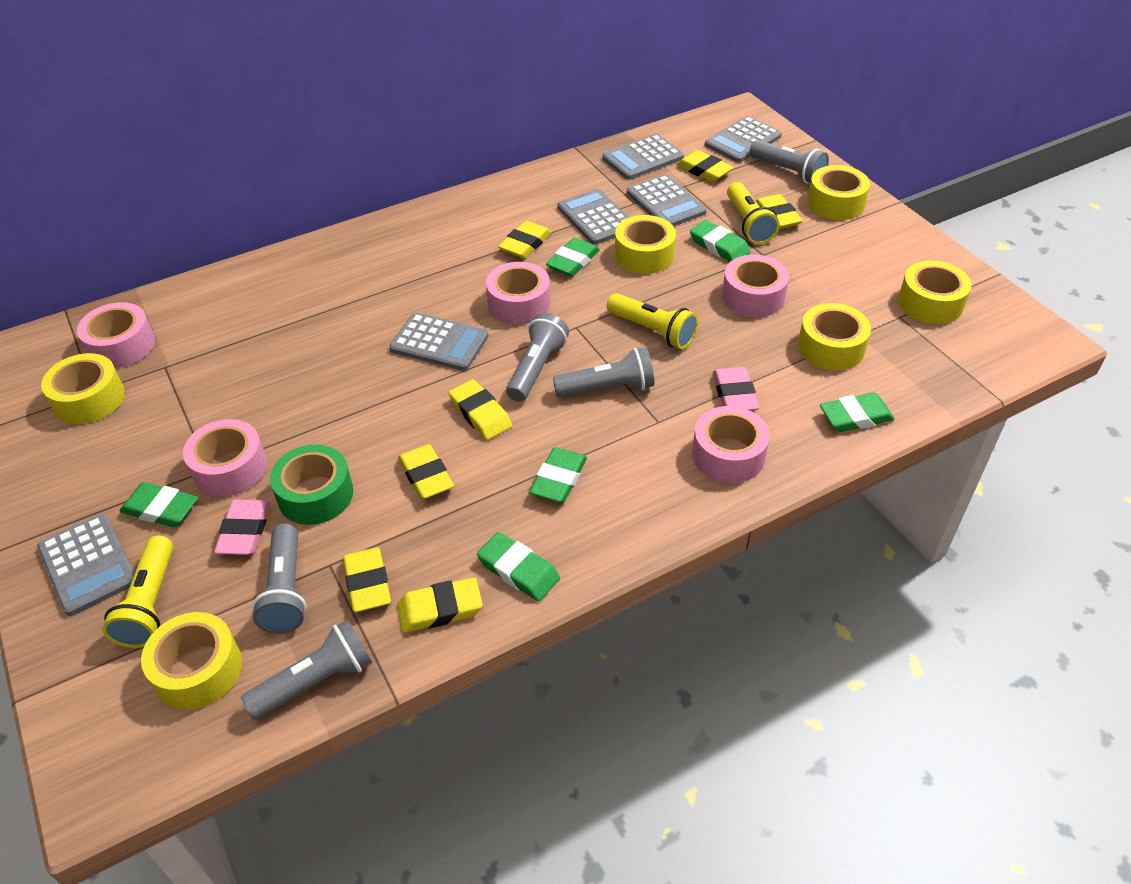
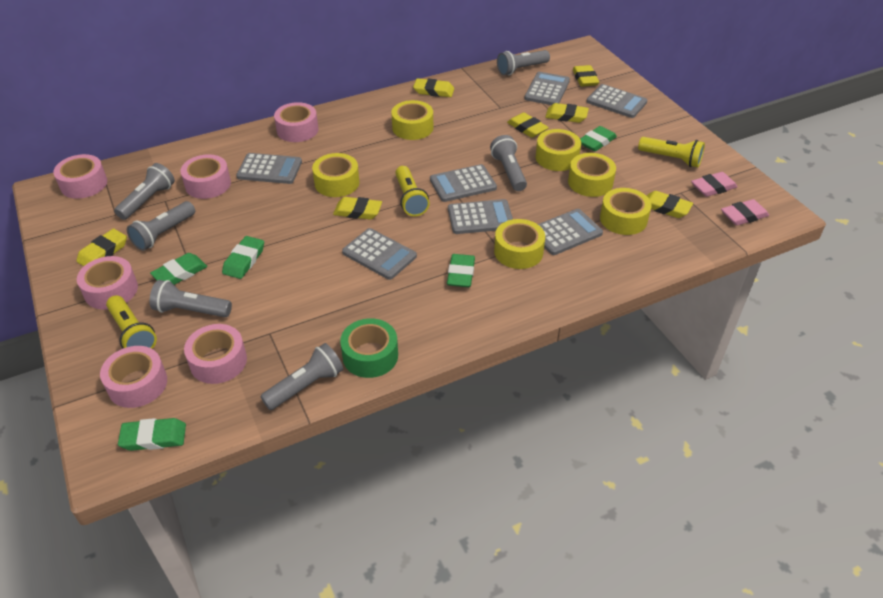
green eraser: 6 -> 5
grey calculator: 6 -> 7
grey flashlight: 5 -> 6
pink tape: 5 -> 6

